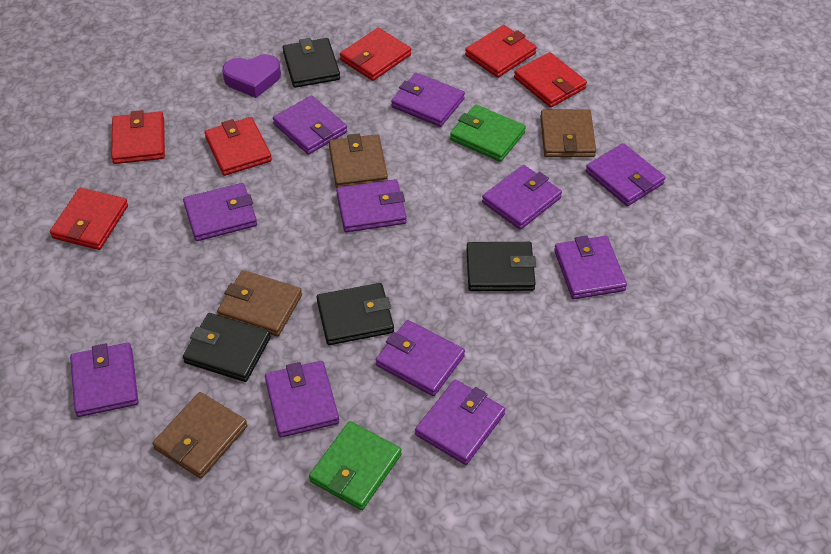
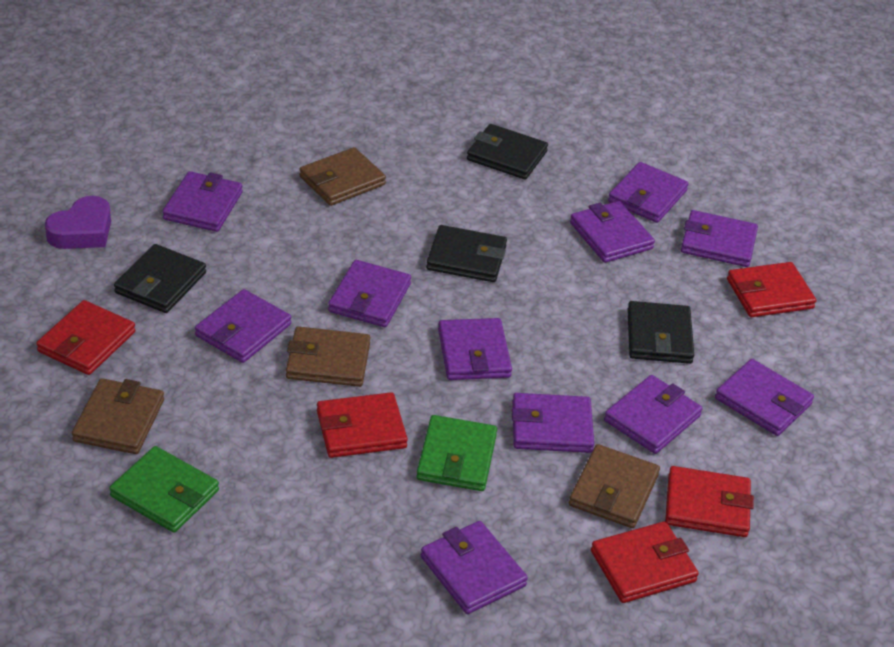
red wallet: 6 -> 5

